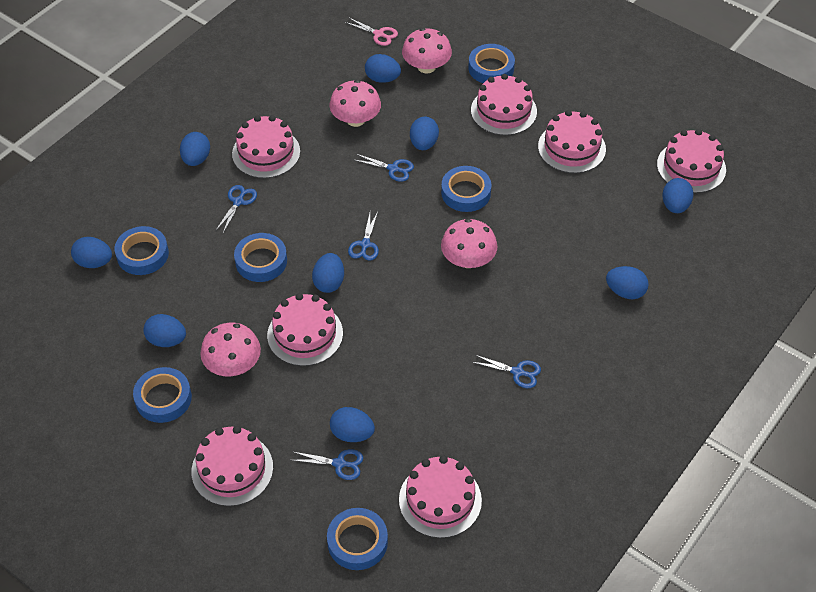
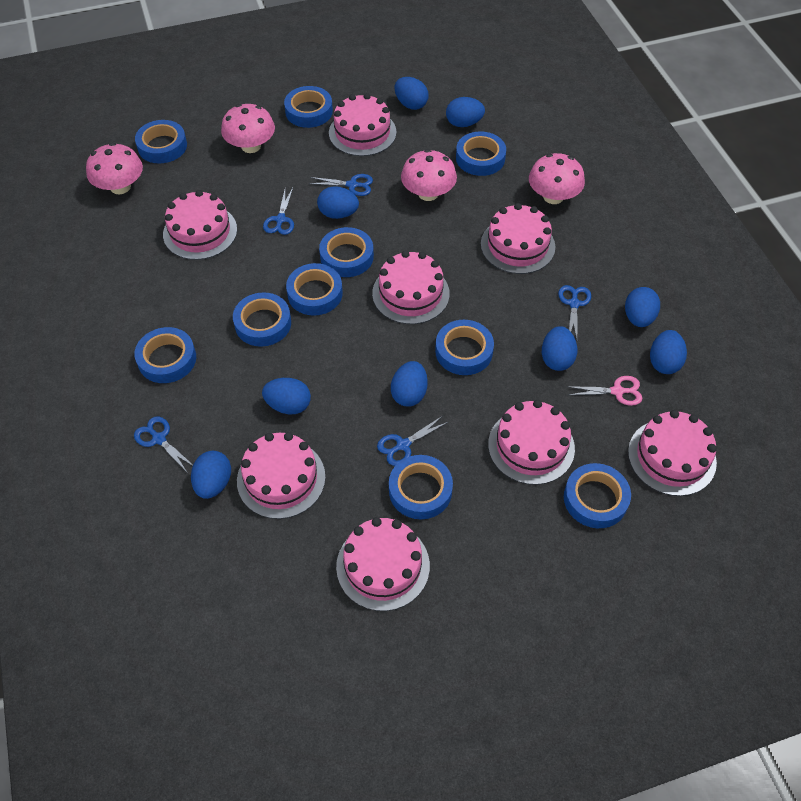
blue tape: 6 -> 10
pink cake: 7 -> 8

